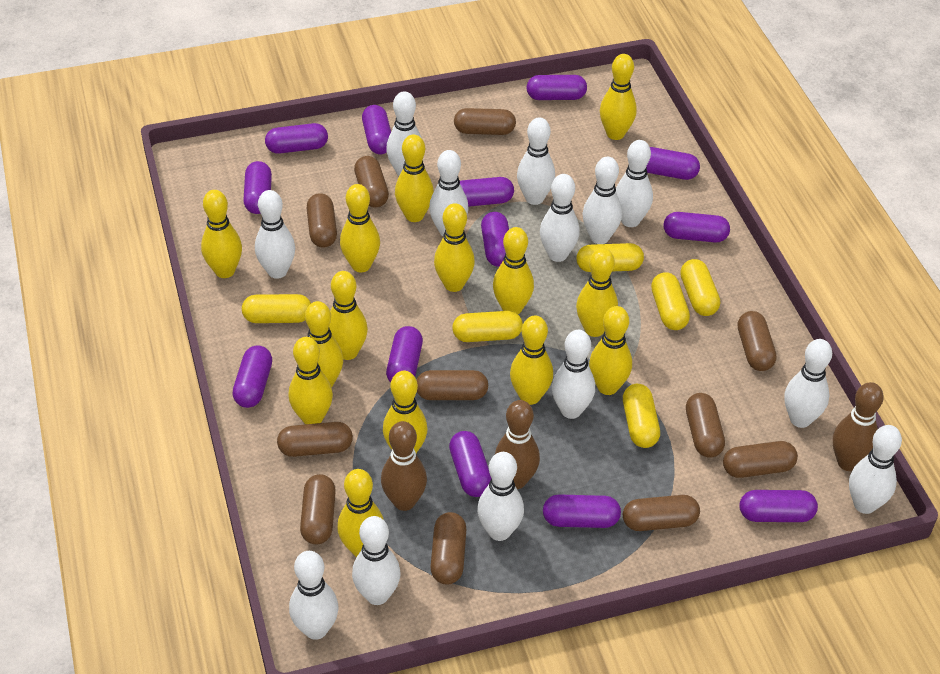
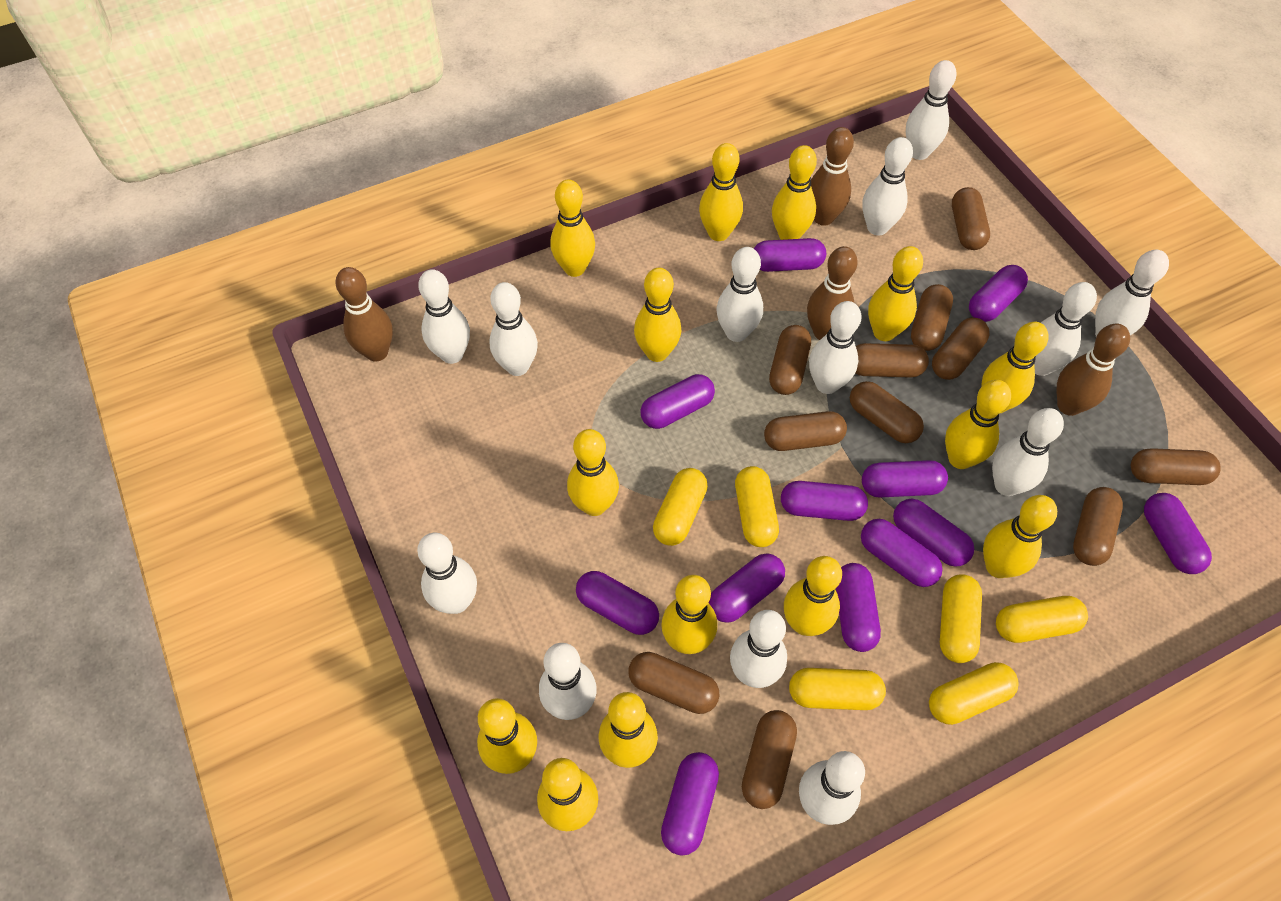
brown bowling pin: 3 -> 4
purple capsule: 13 -> 12

